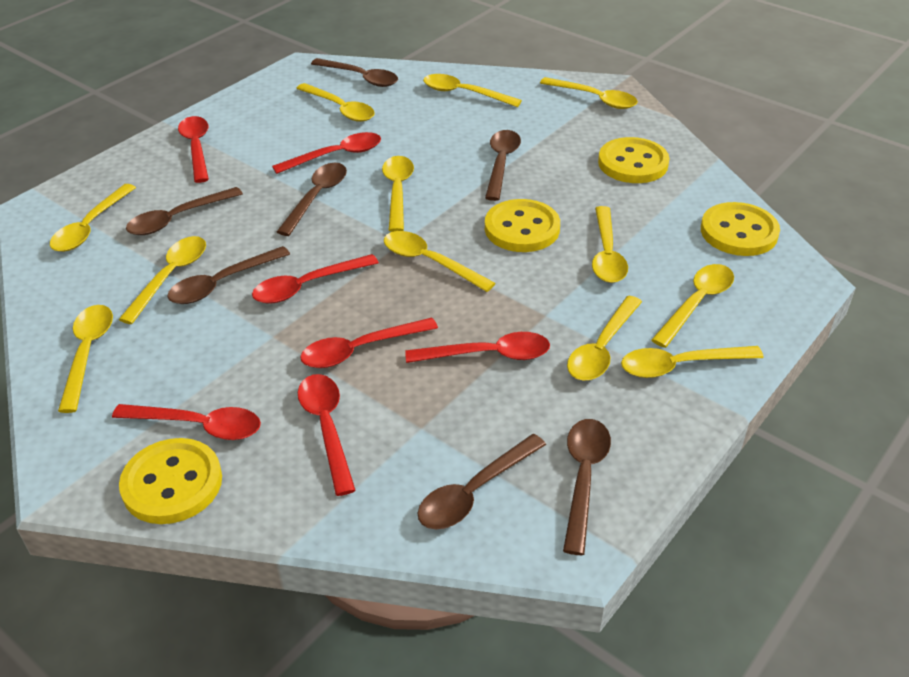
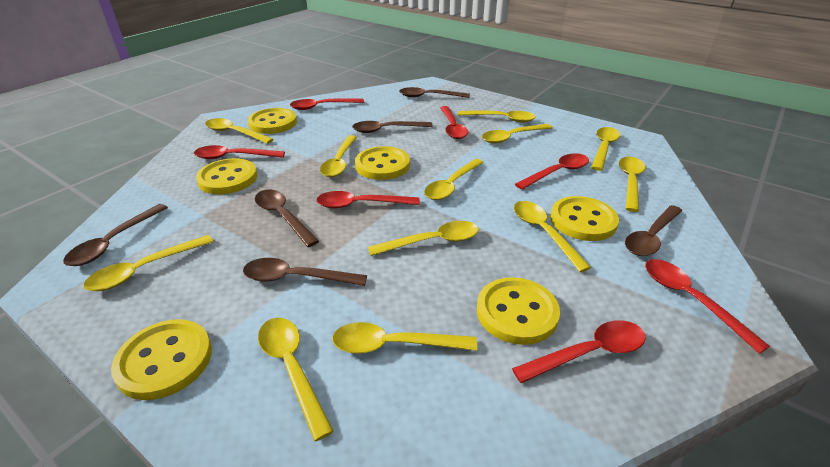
brown spoon: 7 -> 6
yellow button: 4 -> 6

